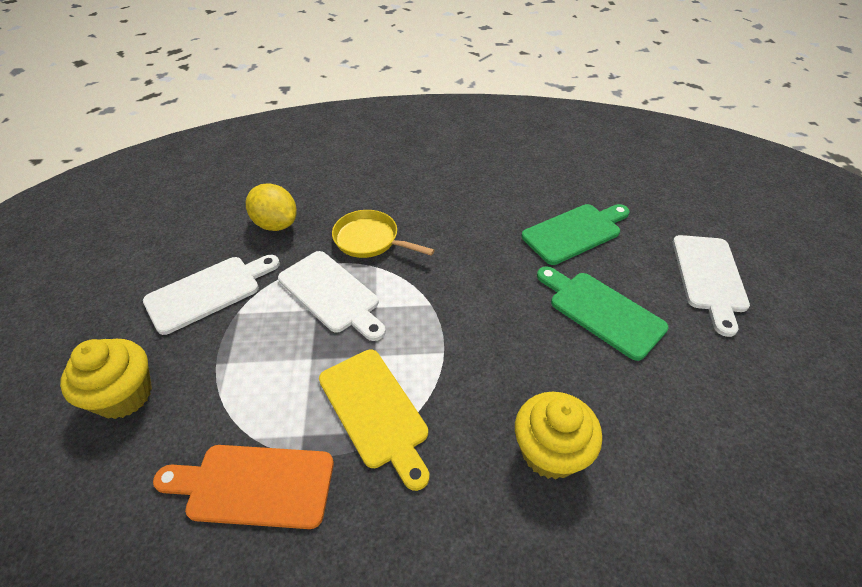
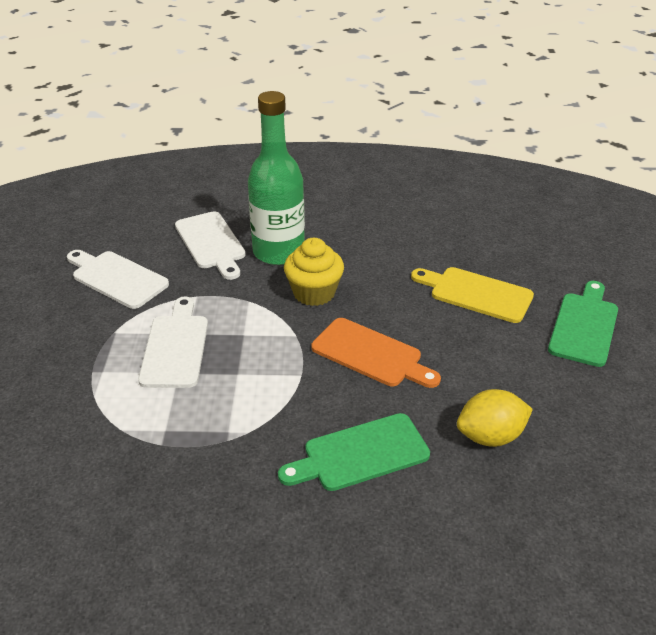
green bottle: 0 -> 1
yellow cupcake: 2 -> 1
yellow pan: 1 -> 0

